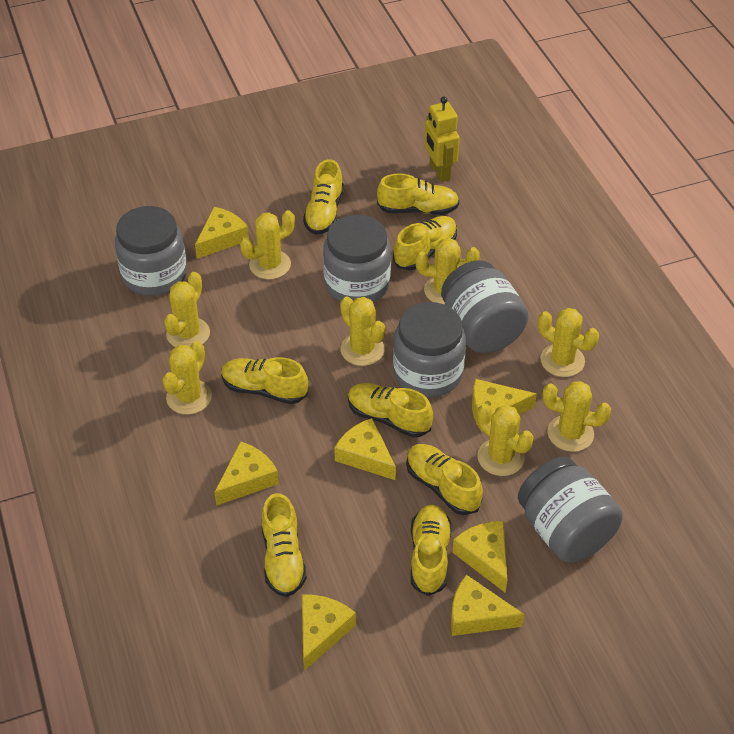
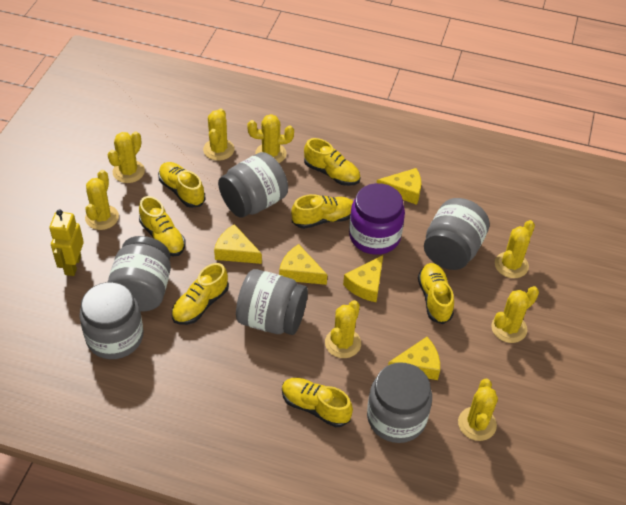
grey jar: 5 -> 6
purple jar: 0 -> 1
yellow cheese: 7 -> 5
yellow shoe: 8 -> 7

